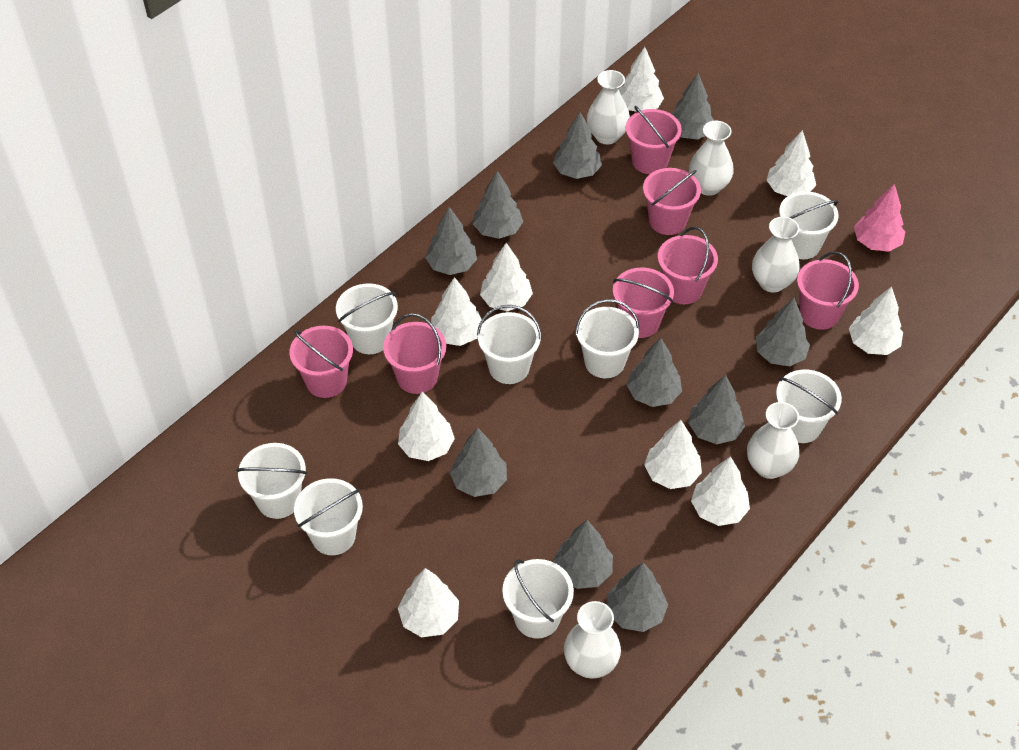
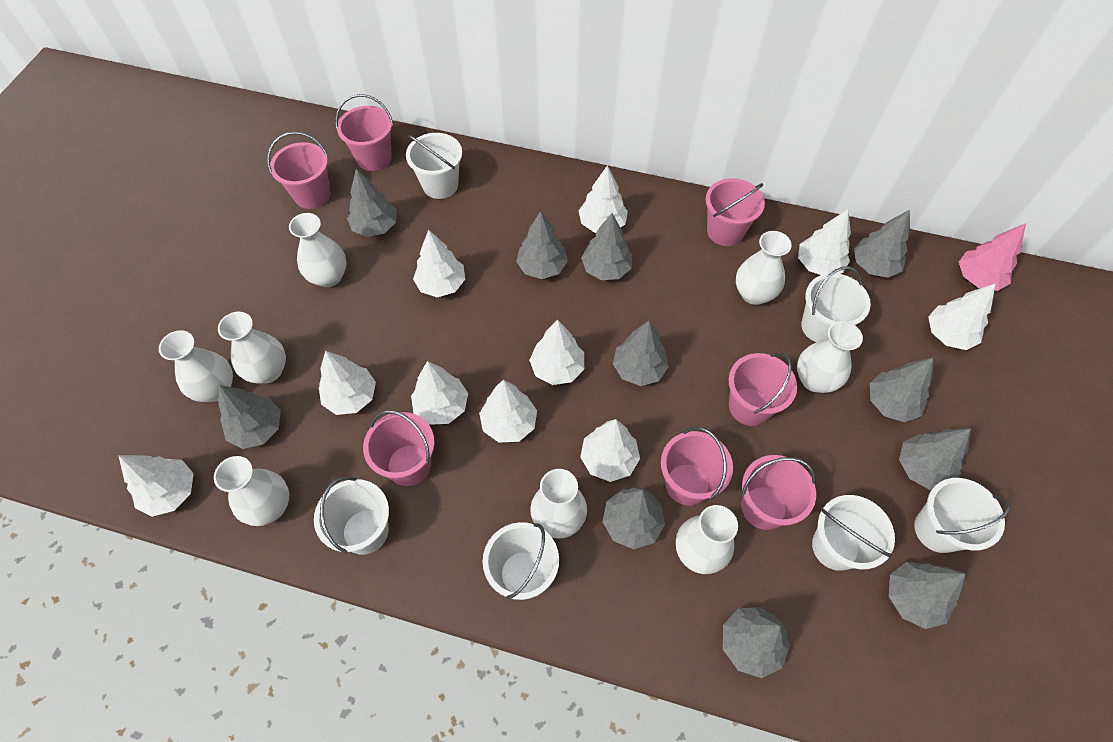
grey tree: 10 -> 11
white bucket: 8 -> 6
white tree: 9 -> 10
white vase: 5 -> 8

